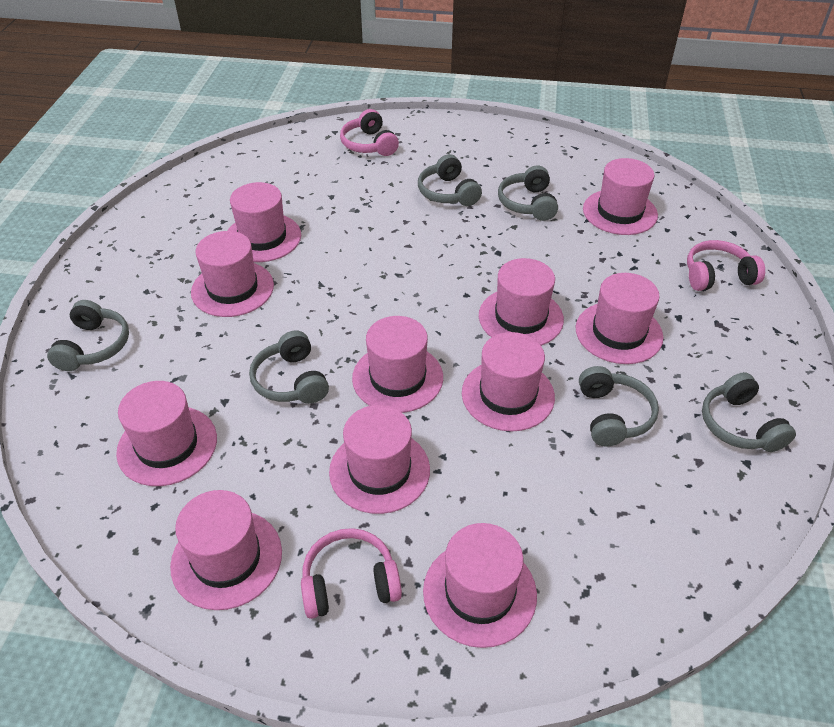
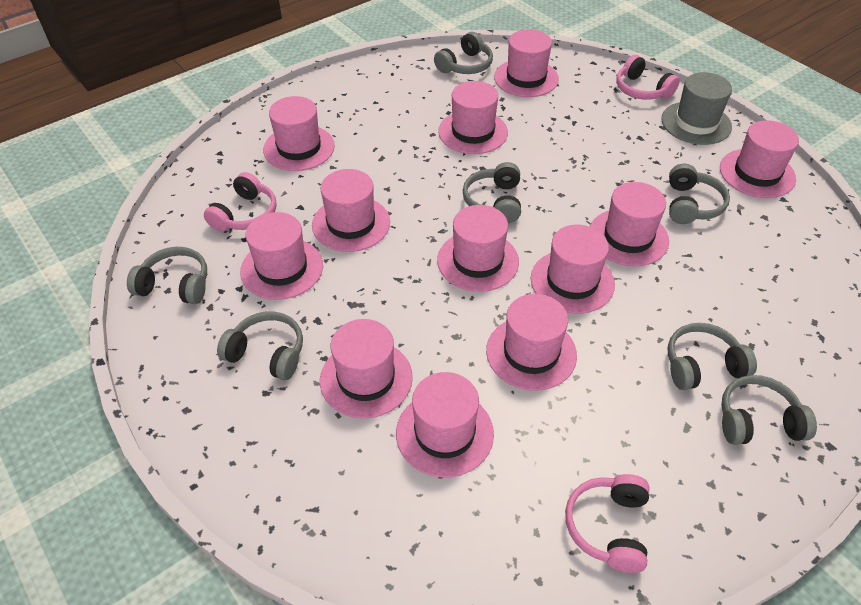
grey hat: 0 -> 1
grey headphones: 6 -> 7
pink hat: 11 -> 12

